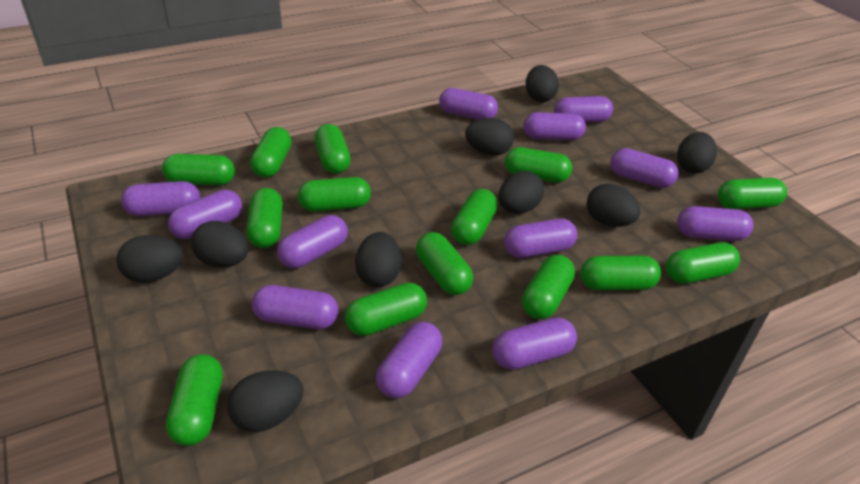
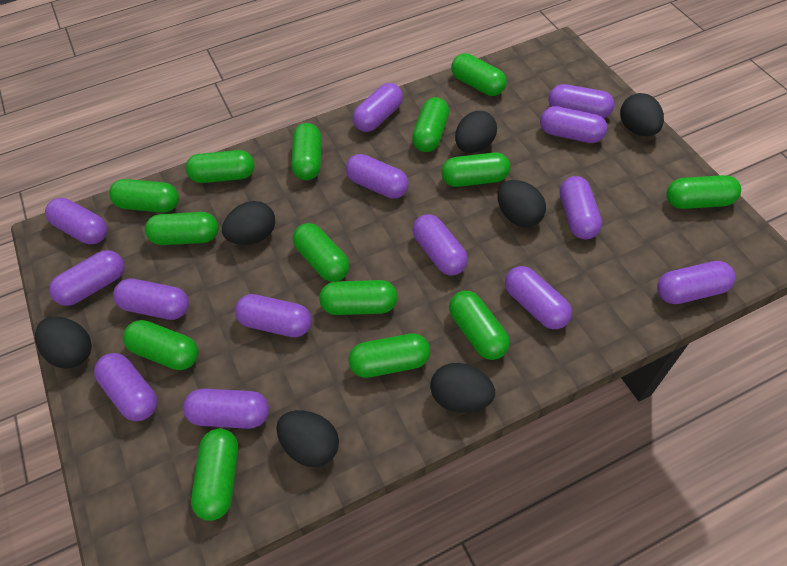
black egg: 9 -> 7
purple capsule: 12 -> 14

